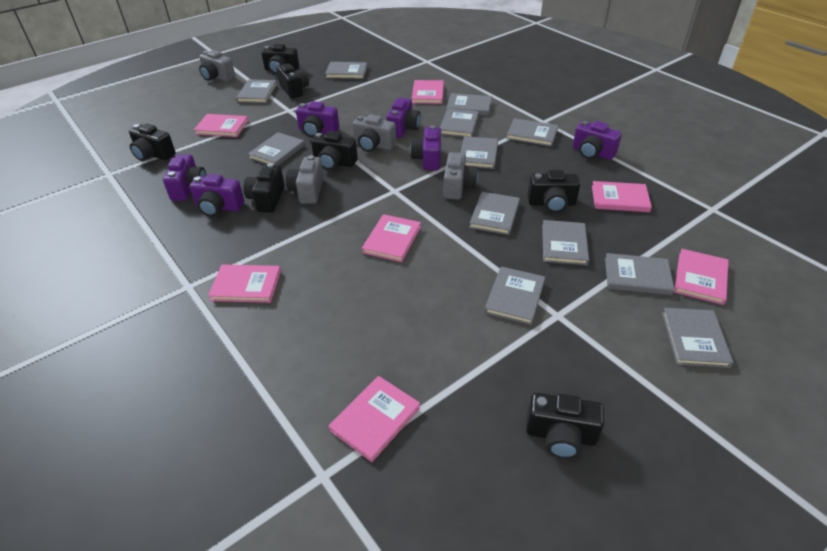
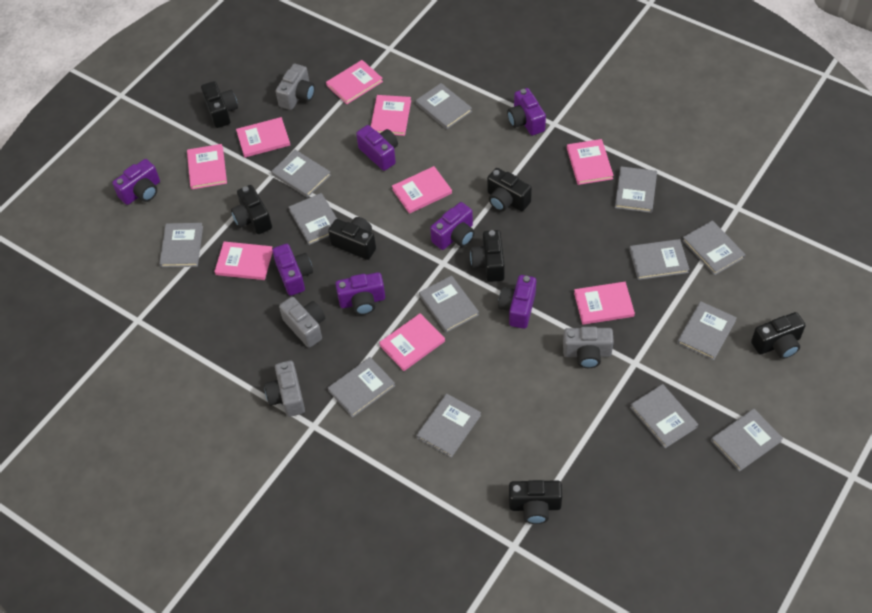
grey book: 12 -> 13
pink book: 7 -> 9
purple camera: 6 -> 7

